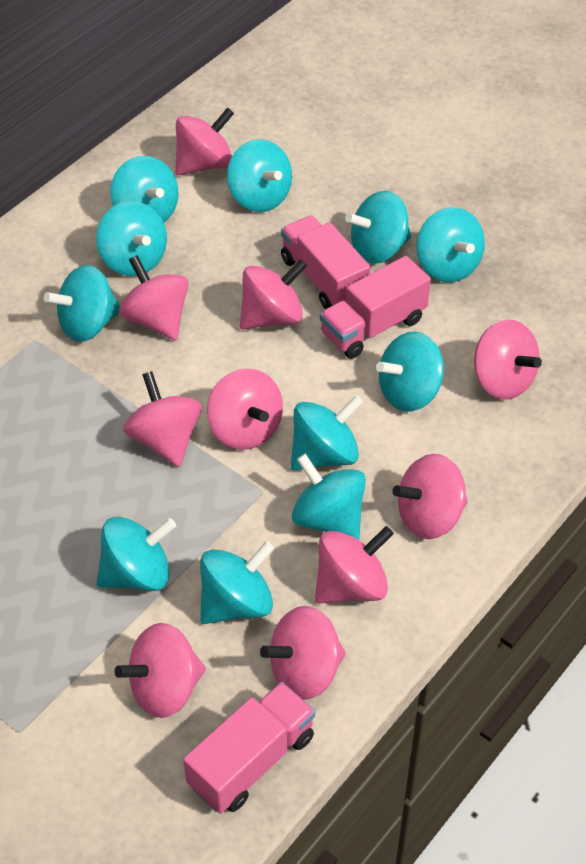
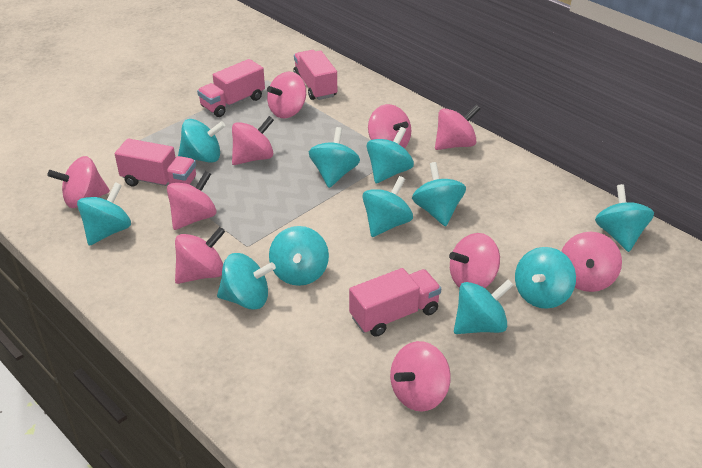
pink truck: 3 -> 4

